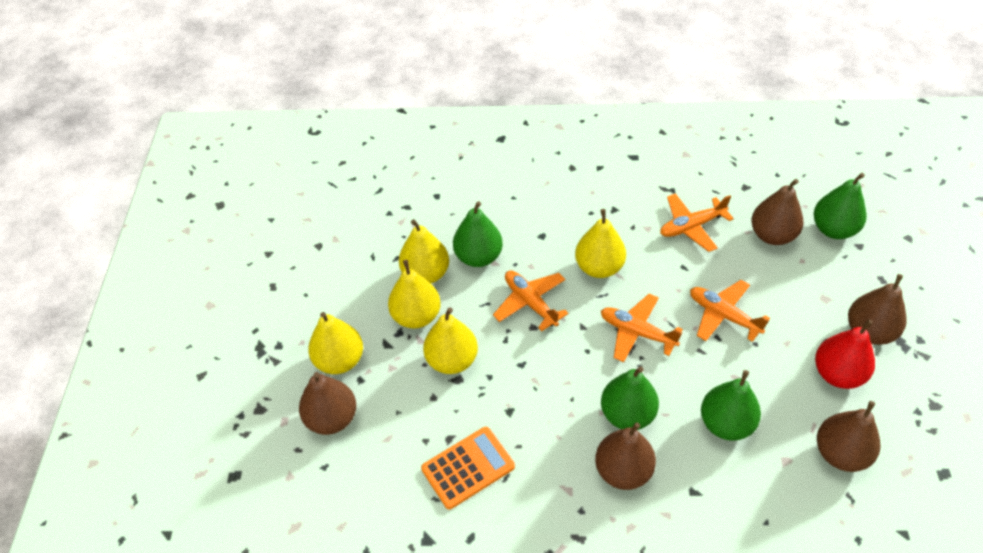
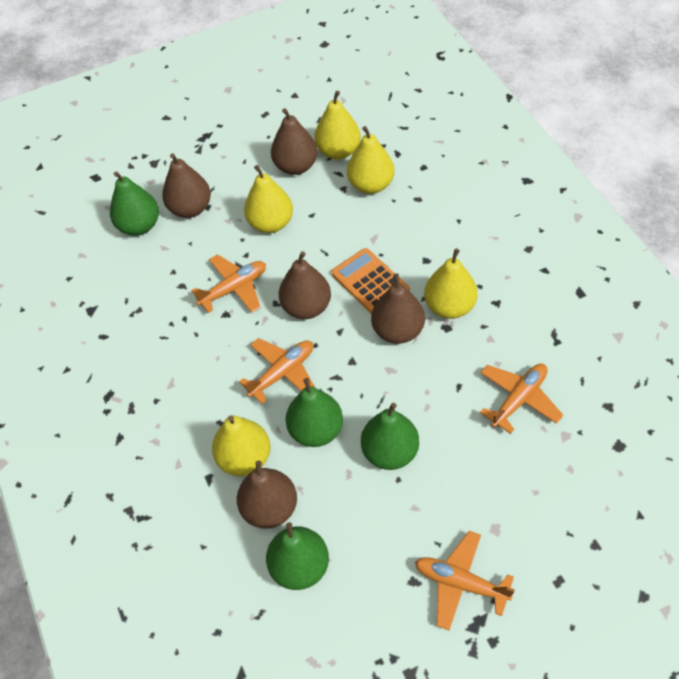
red pear: 1 -> 0

